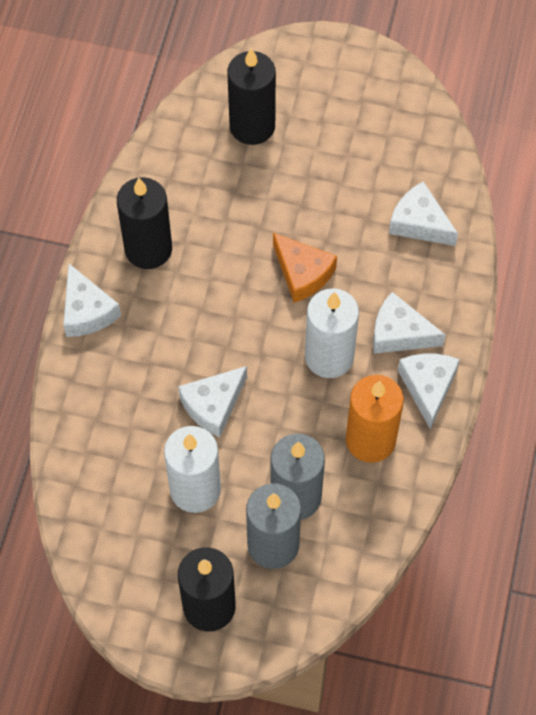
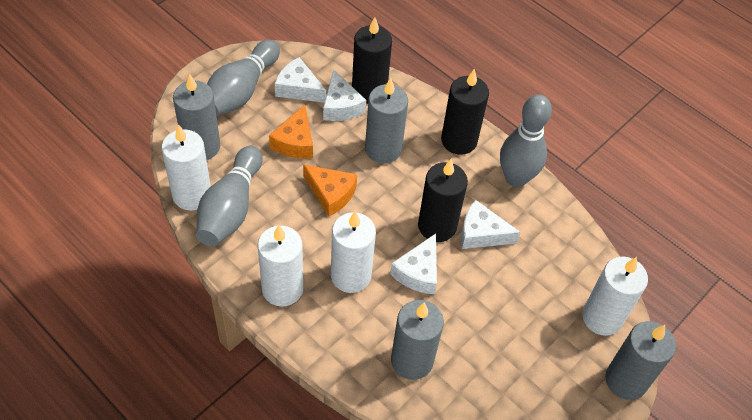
grey bowling pin: 0 -> 3
grey candle: 2 -> 4
orange candle: 1 -> 0
orange cheese: 1 -> 2
white candle: 2 -> 4
white cheese: 5 -> 4

